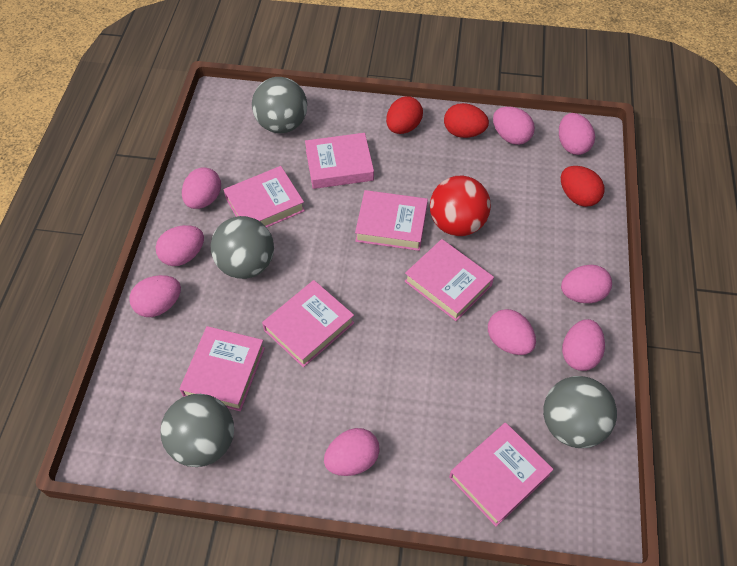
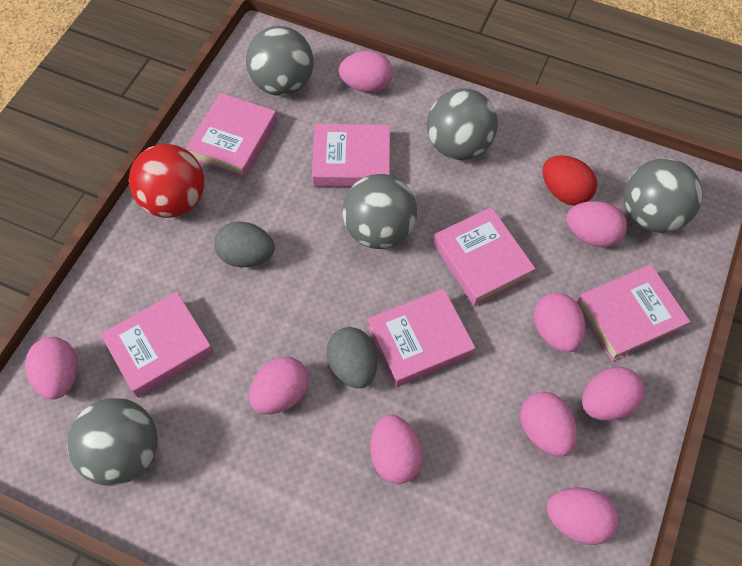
grey ball: 4 -> 5
grey egg: 0 -> 2
pink book: 7 -> 6
red egg: 3 -> 1

